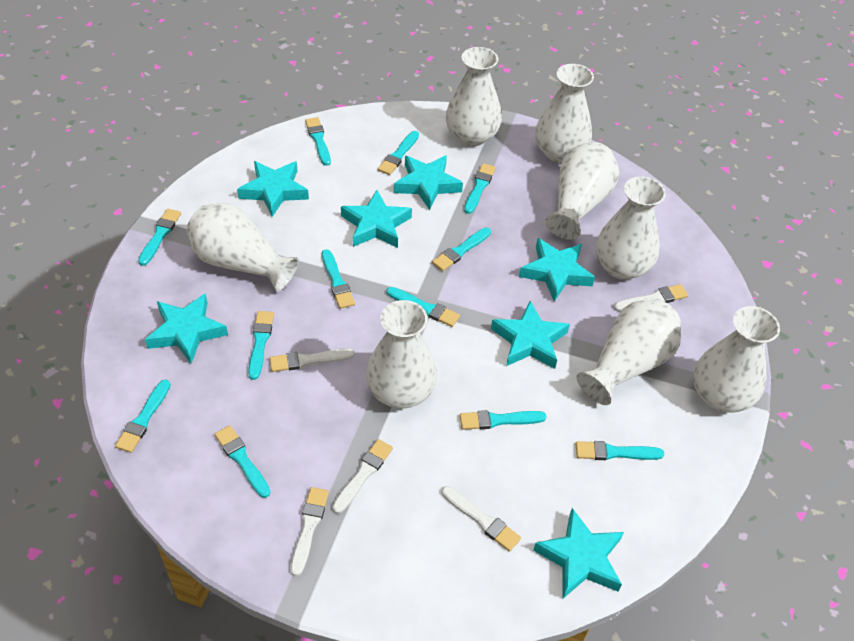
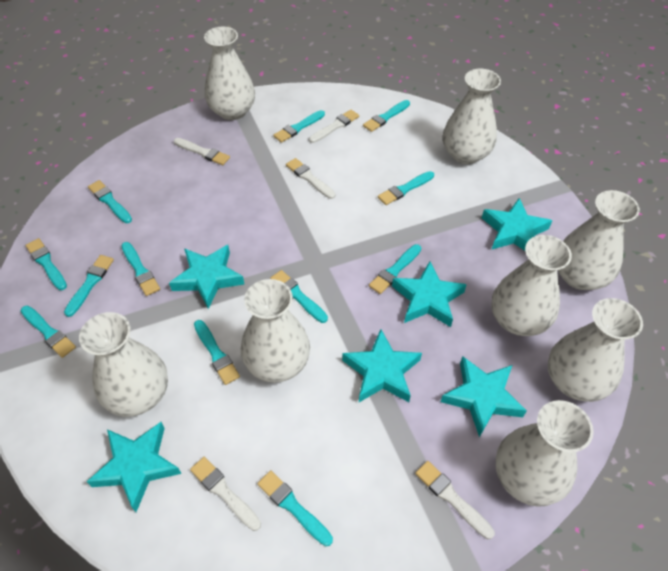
turquoise star: 7 -> 6

